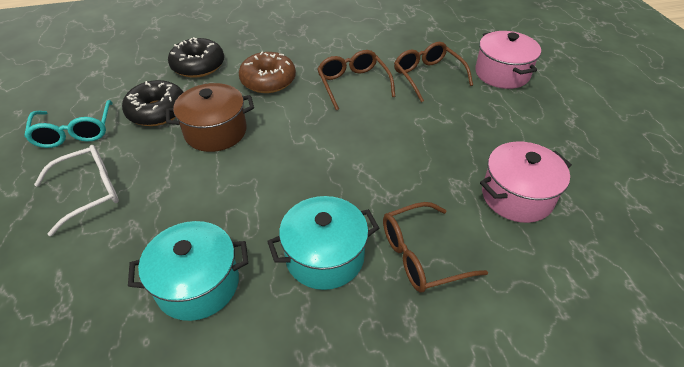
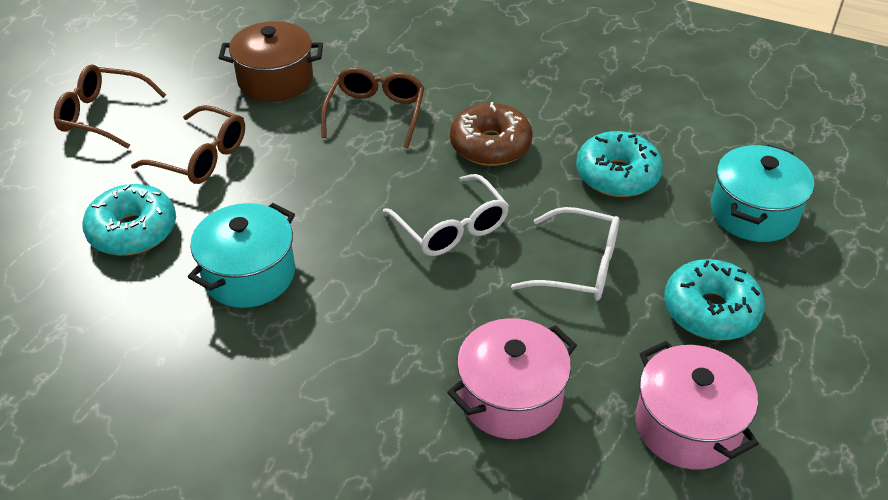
black donut: 2 -> 0
turquoise donut: 0 -> 3
turquoise glasses: 1 -> 0
white glasses: 1 -> 2

